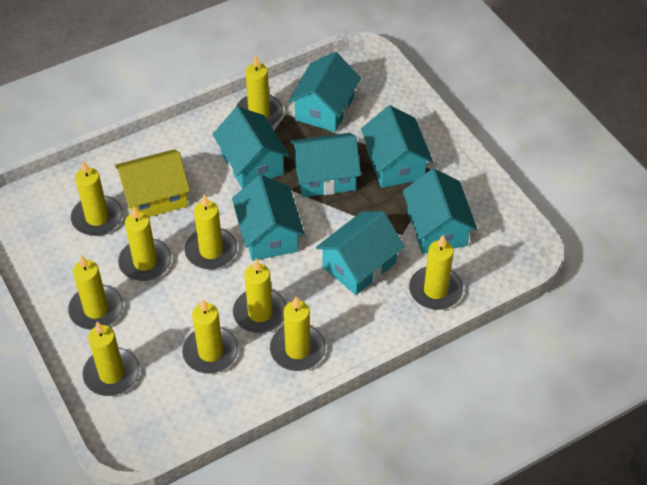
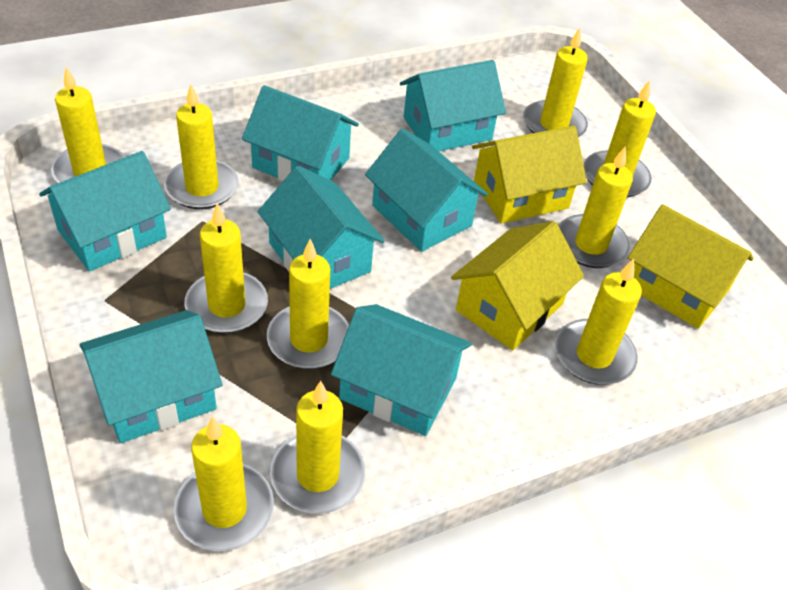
yellow house: 1 -> 3

